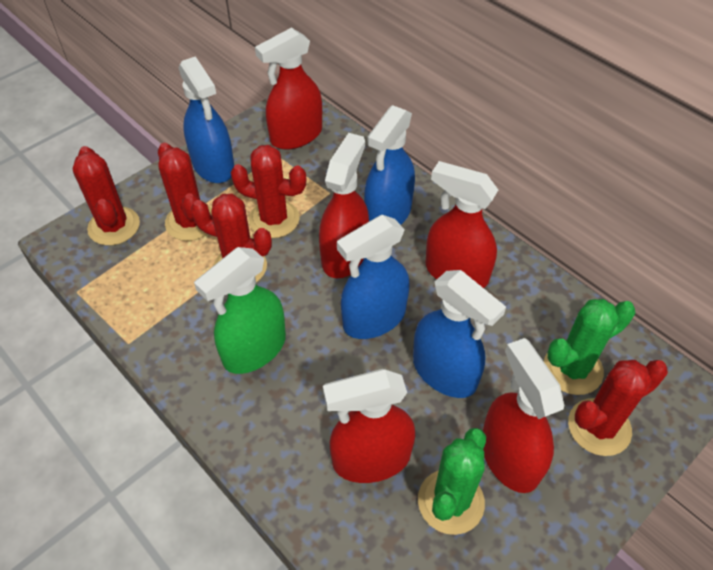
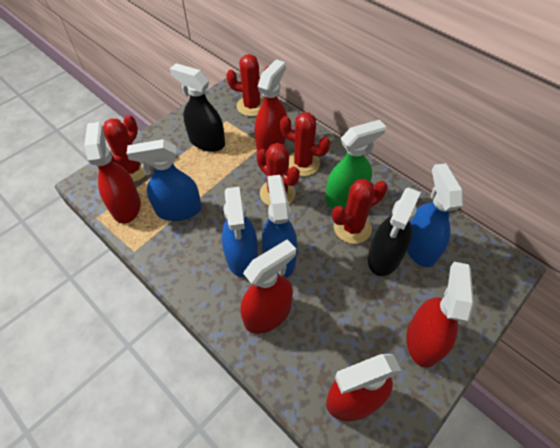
black spray bottle: 0 -> 2
green cactus: 2 -> 0

